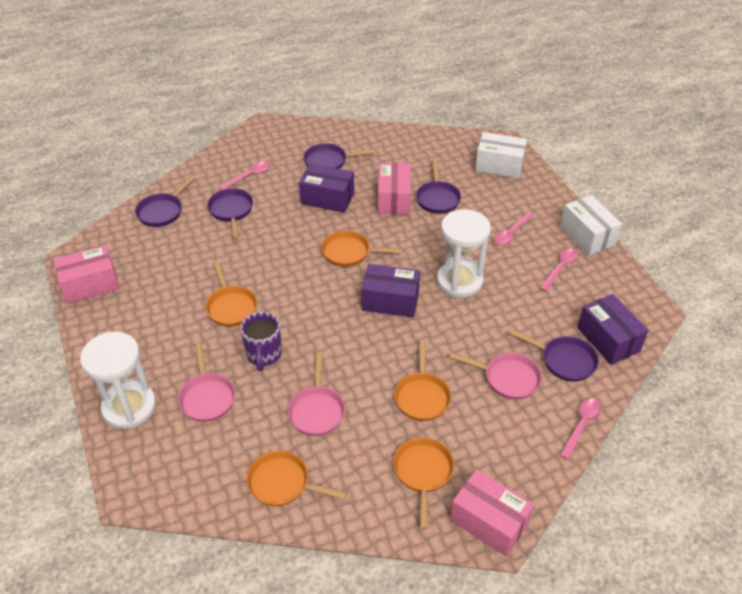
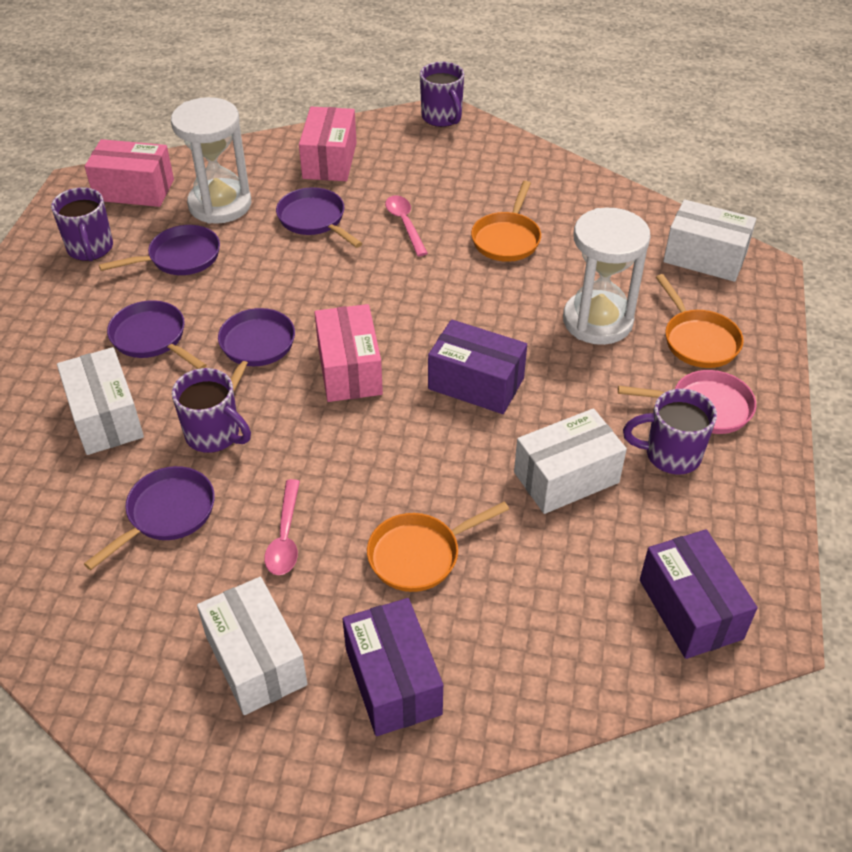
orange pan: 5 -> 3
pink pan: 3 -> 1
pink spoon: 4 -> 2
purple mug: 1 -> 4
white box: 2 -> 4

